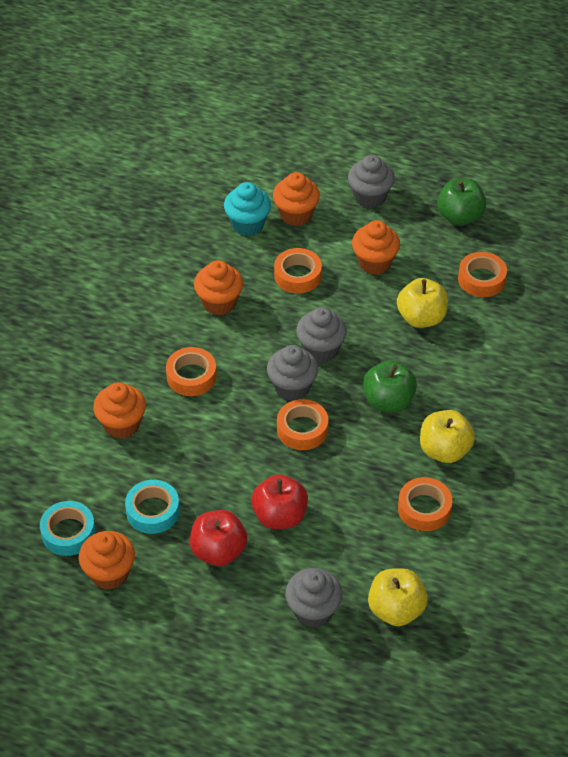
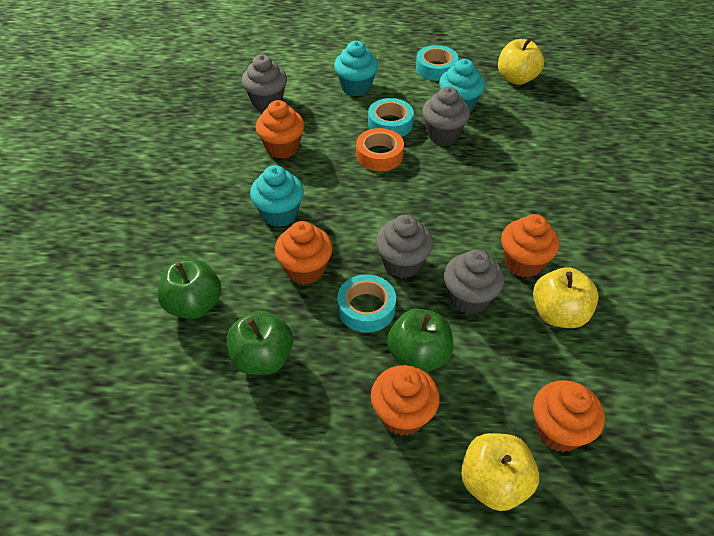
green apple: 2 -> 3
orange tape: 5 -> 1
red apple: 2 -> 0
turquoise cupcake: 1 -> 3
turquoise tape: 2 -> 3

